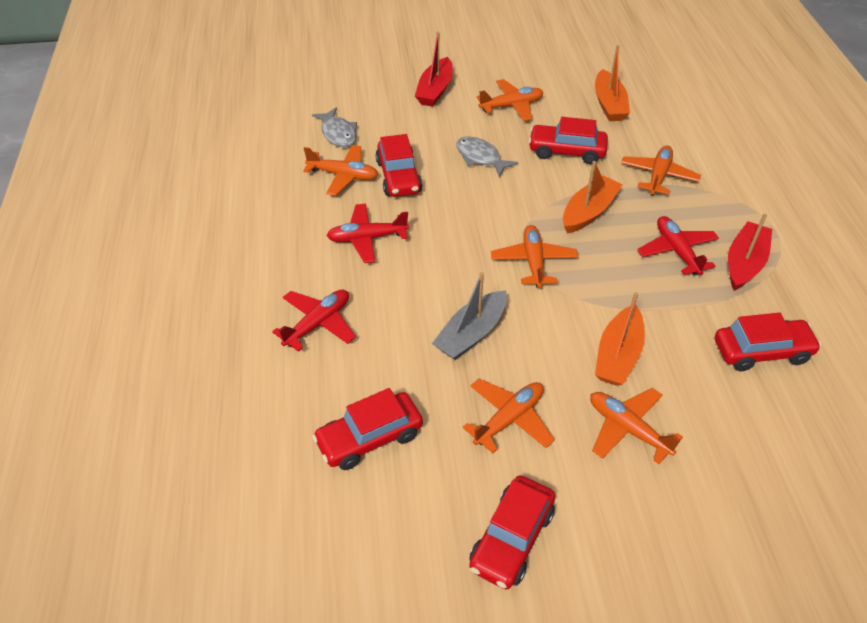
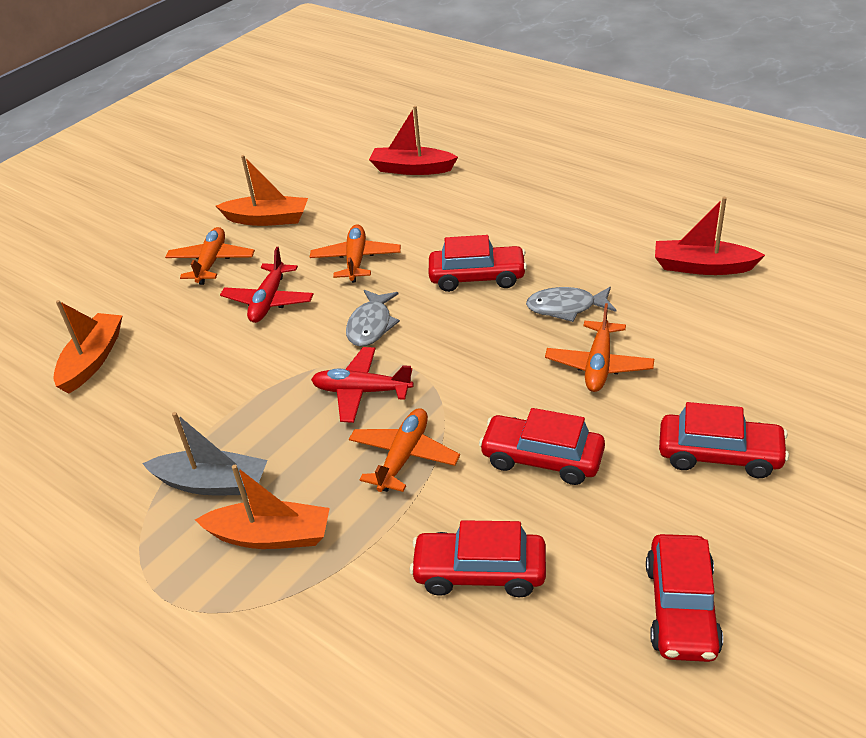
orange plane: 6 -> 4
red plane: 3 -> 2

